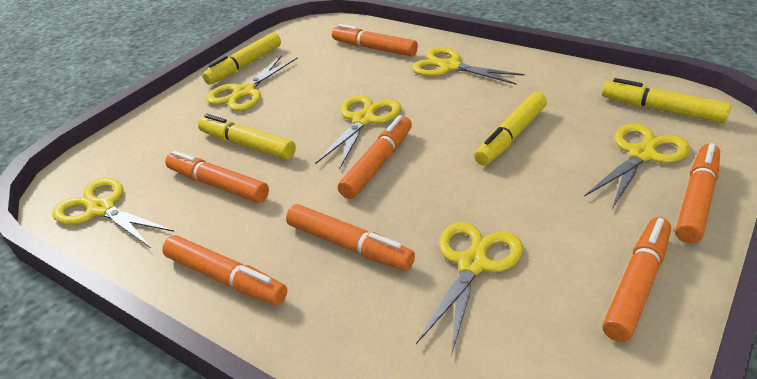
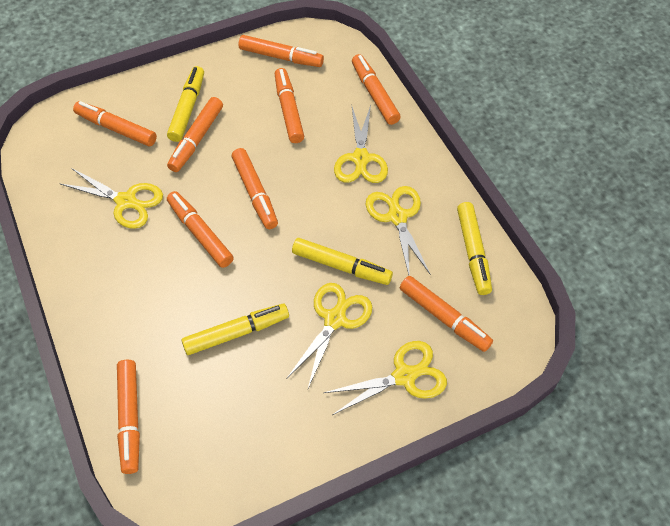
orange marker: 7 -> 9
yellow scissors: 6 -> 5

